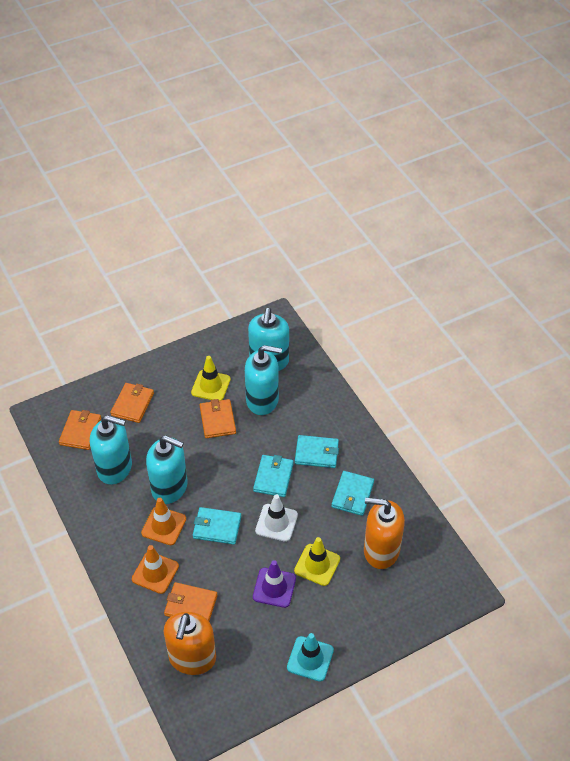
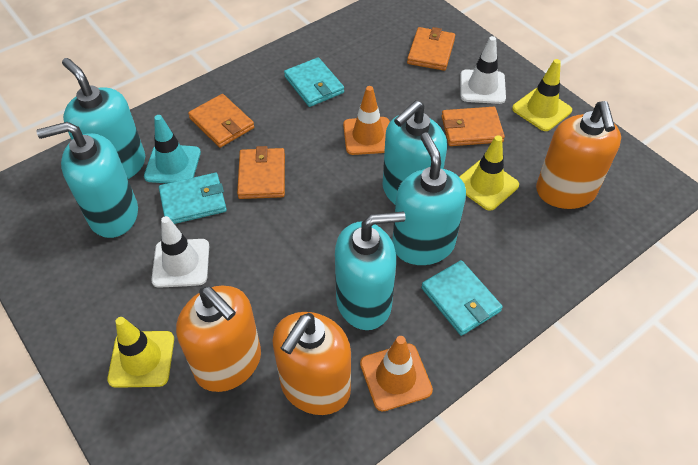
orange soap dispenser: 2 -> 3
purple traffic cone: 1 -> 0
turquoise soap dispenser: 4 -> 5
turquoise wallet: 4 -> 3
white traffic cone: 1 -> 2
yellow traffic cone: 2 -> 3

